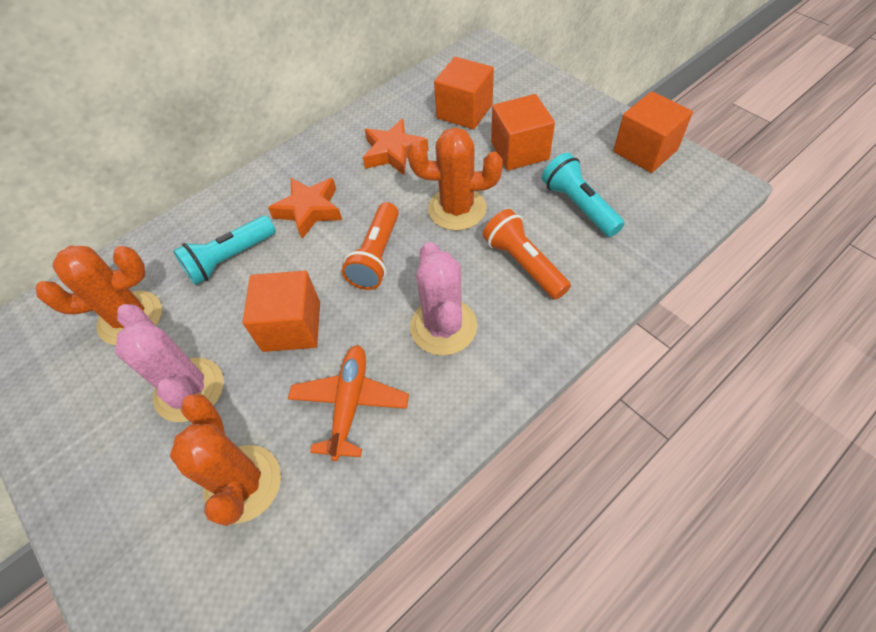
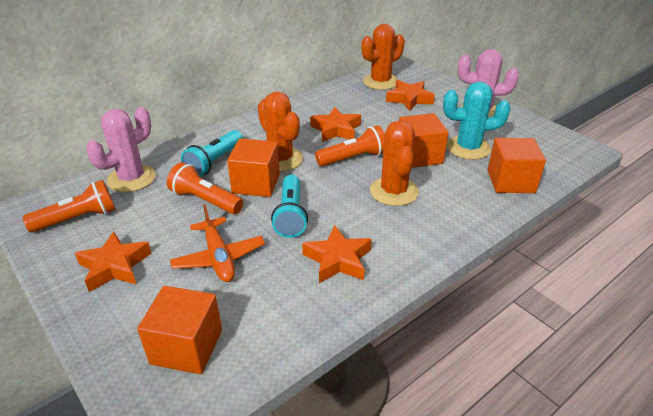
orange flashlight: 2 -> 3
orange star: 2 -> 4
turquoise cactus: 0 -> 1

